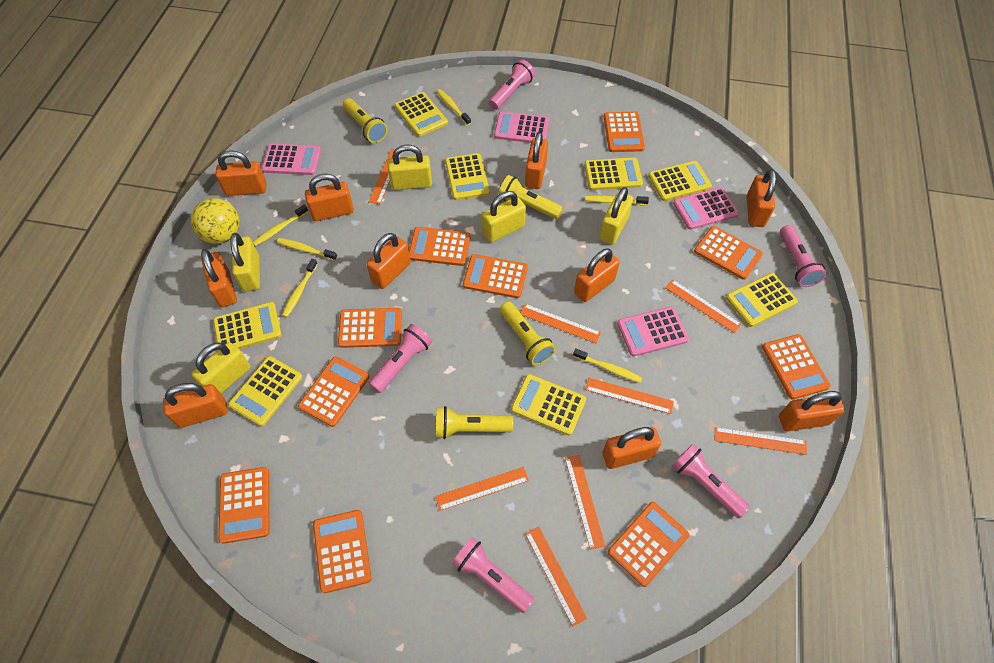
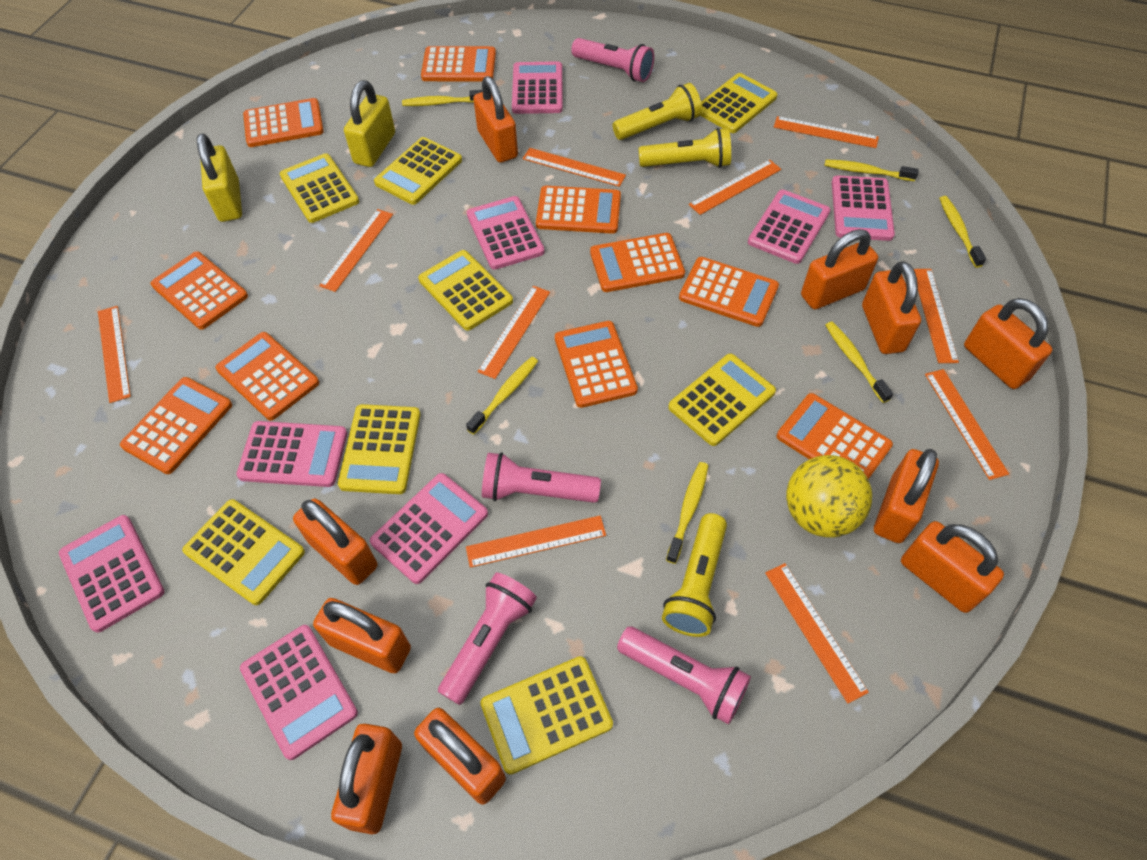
orange ruler: 8 -> 10
pink calculator: 4 -> 8
pink flashlight: 5 -> 4
yellow flashlight: 4 -> 3
yellow padlock: 5 -> 2

